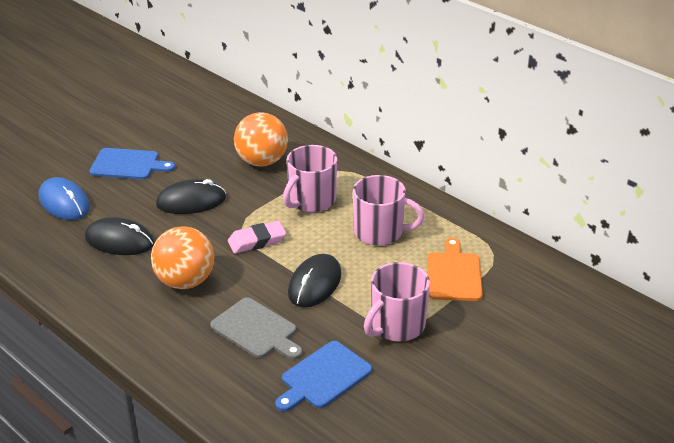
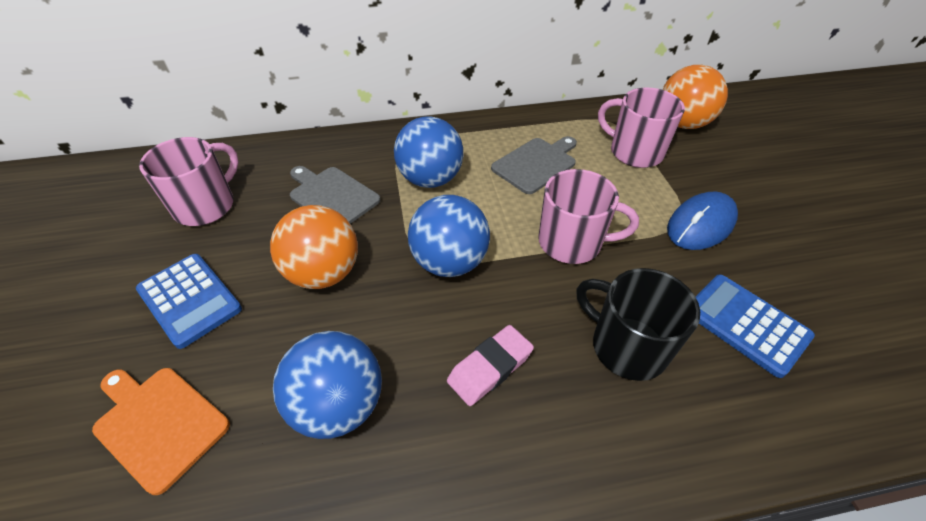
black mouse: 3 -> 0
black mug: 0 -> 1
blue ball: 0 -> 3
blue calculator: 0 -> 2
blue cutting board: 2 -> 0
grey cutting board: 1 -> 2

